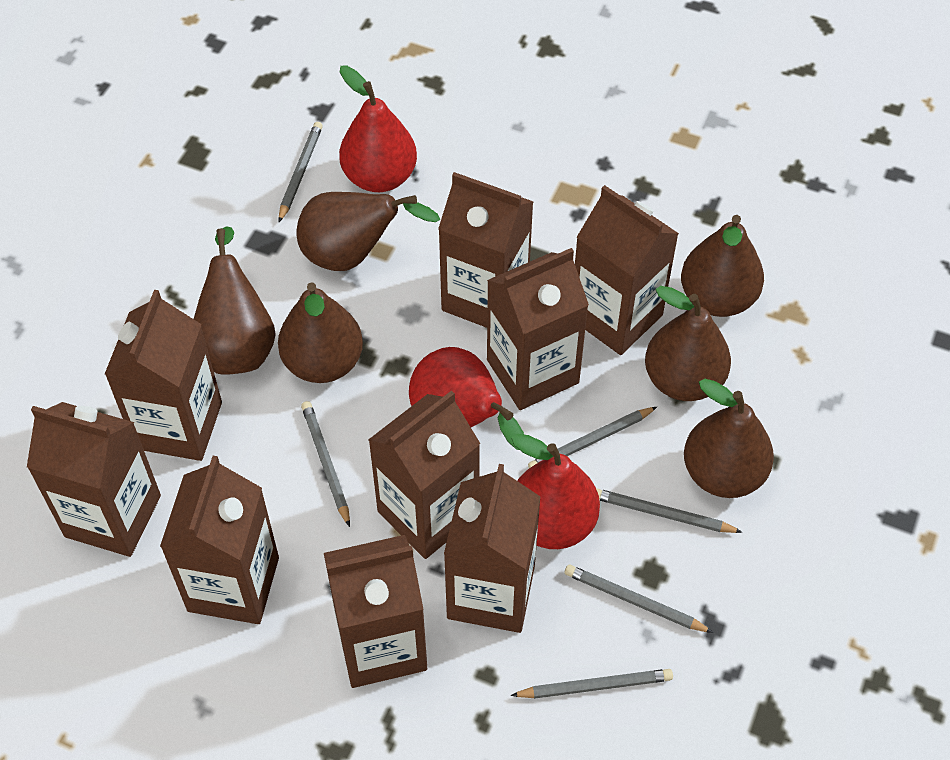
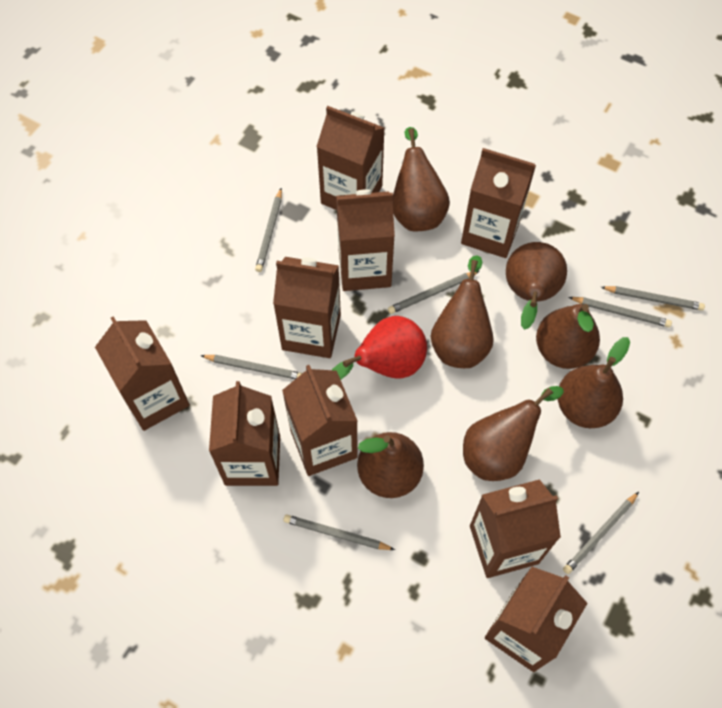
brown pear: 6 -> 7
grey pencil: 6 -> 7
red pear: 3 -> 1

